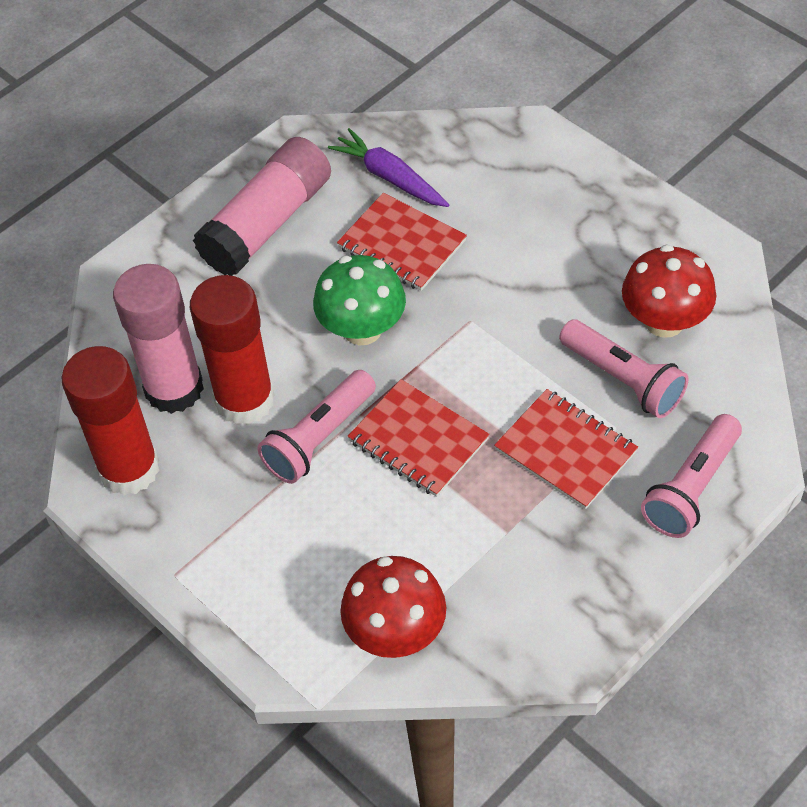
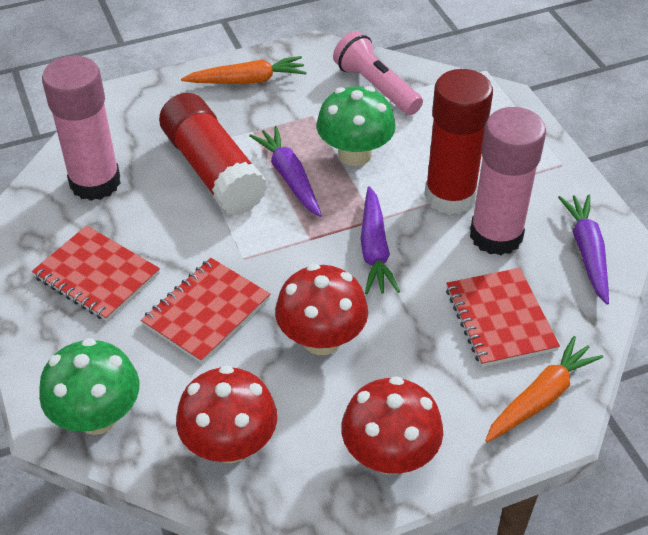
green mushroom: 1 -> 2
orange carrot: 0 -> 2
pink flashlight: 3 -> 1
purple carrot: 1 -> 3
red mushroom: 2 -> 3

